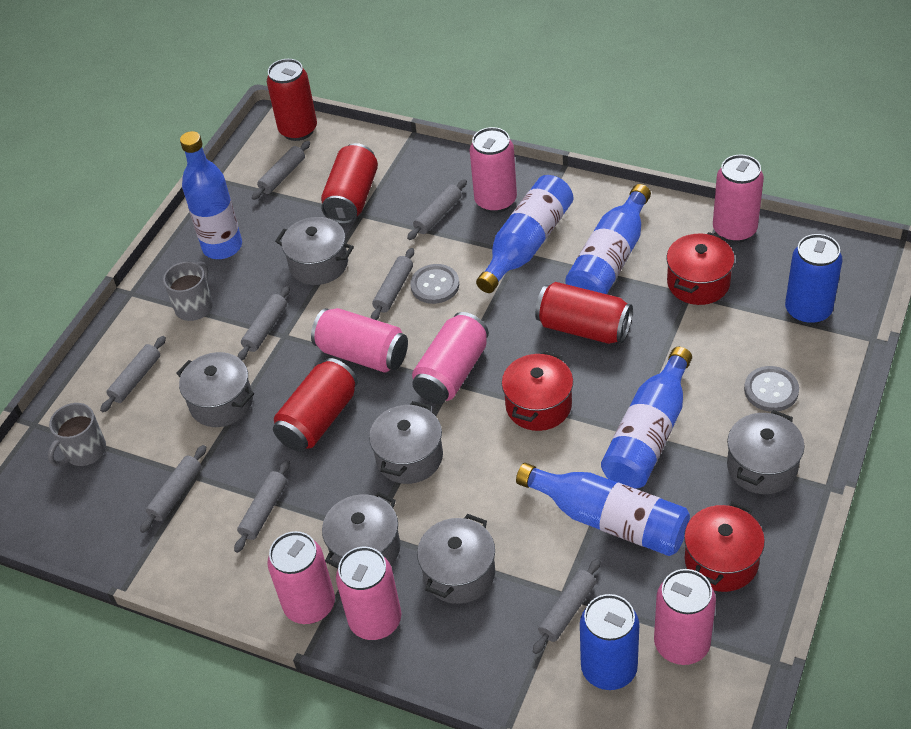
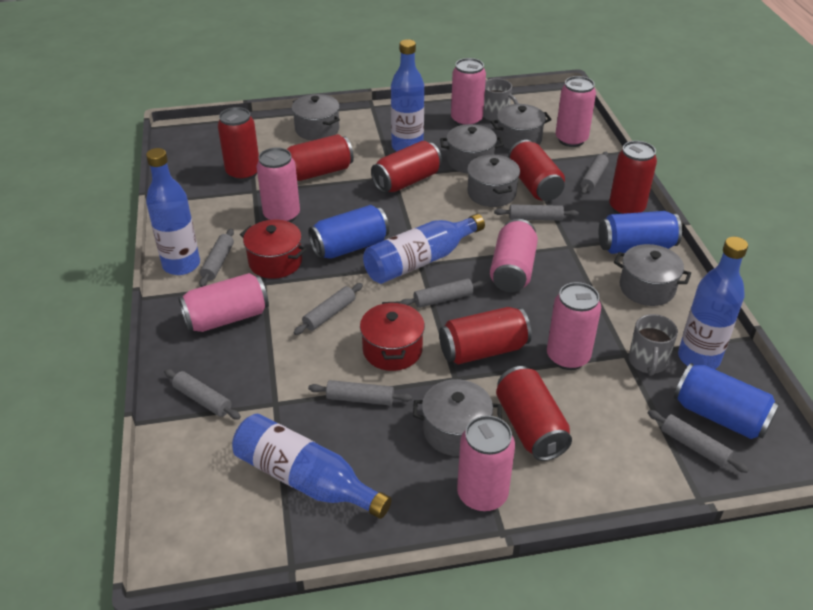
blue can: 2 -> 3
grey button: 2 -> 0
red can: 4 -> 7
red pot: 3 -> 2

